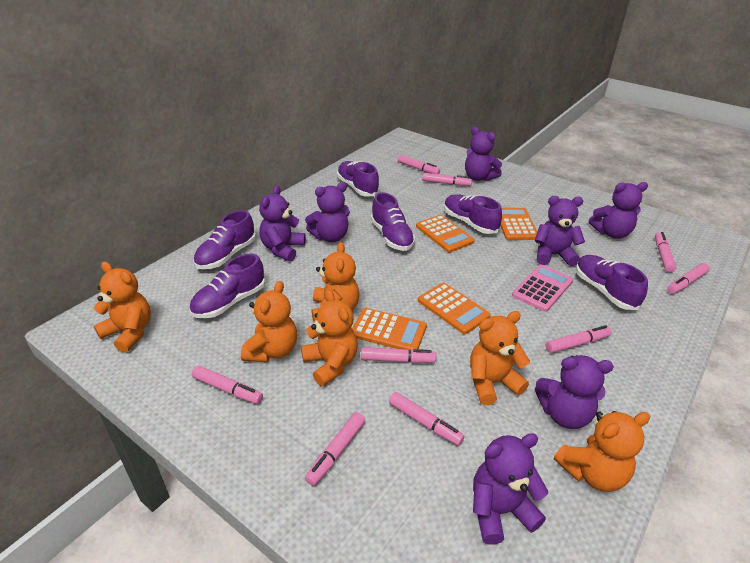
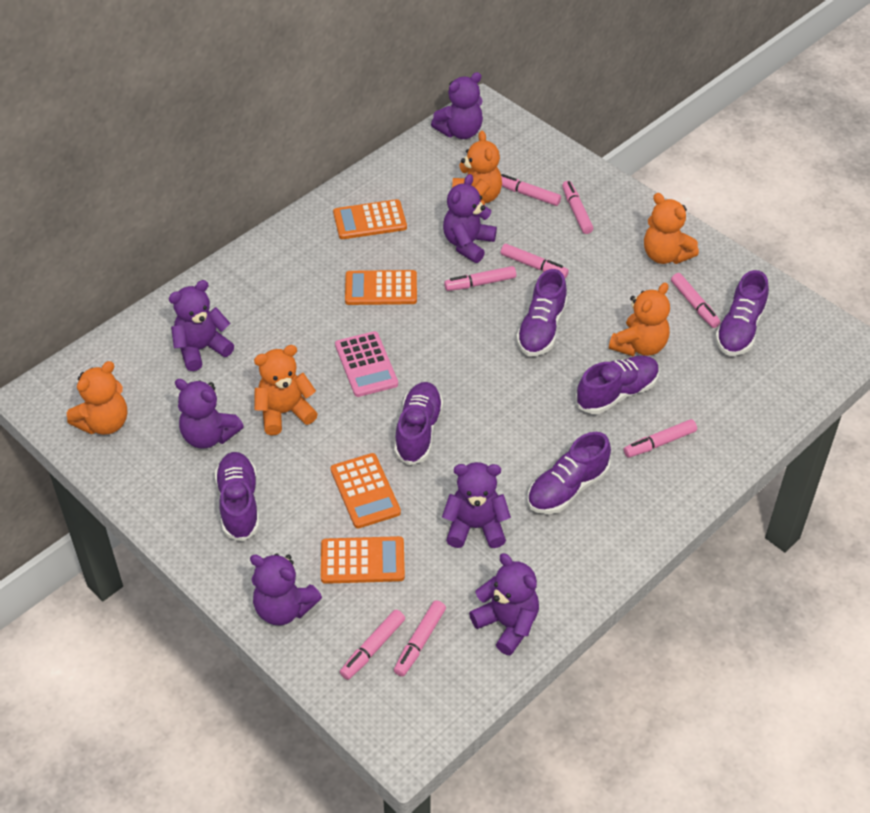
orange teddy bear: 6 -> 5
pink marker: 9 -> 8

